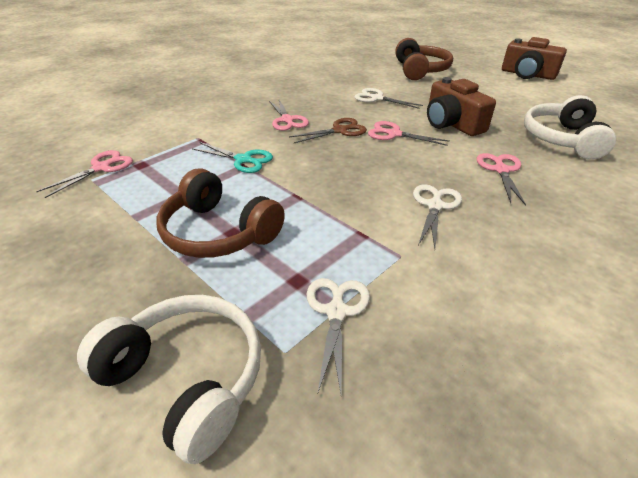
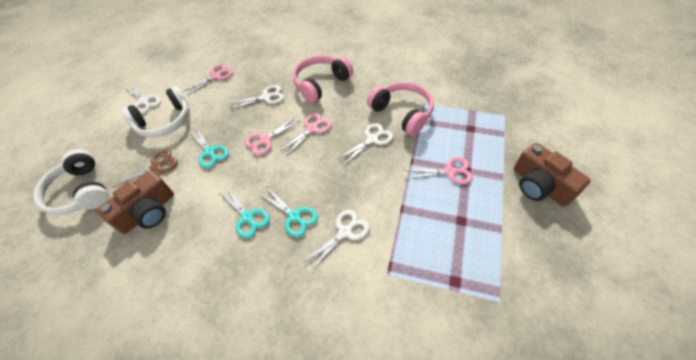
brown headphones: 2 -> 0
pink headphones: 0 -> 2
turquoise scissors: 1 -> 3
white scissors: 3 -> 4

